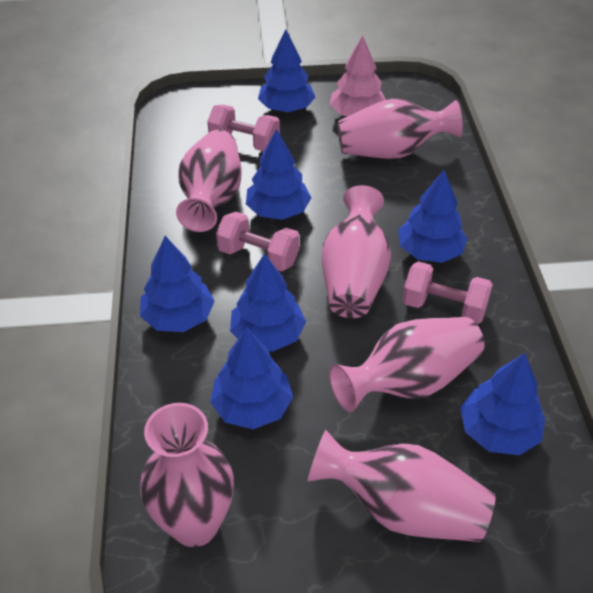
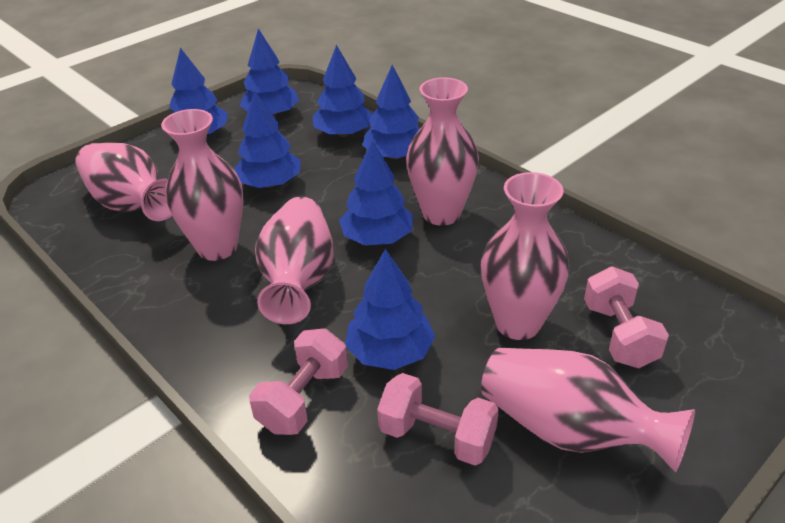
pink tree: 1 -> 0

